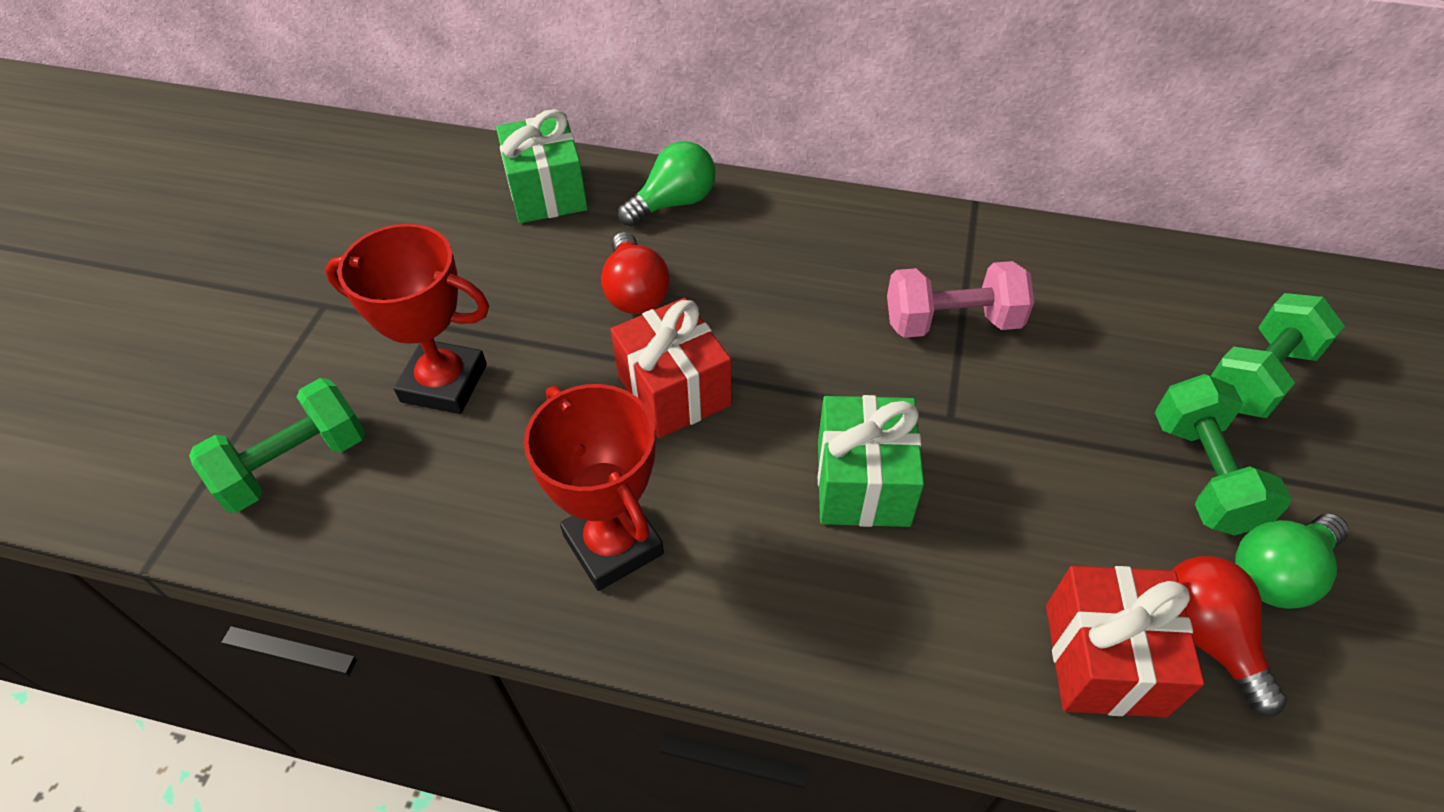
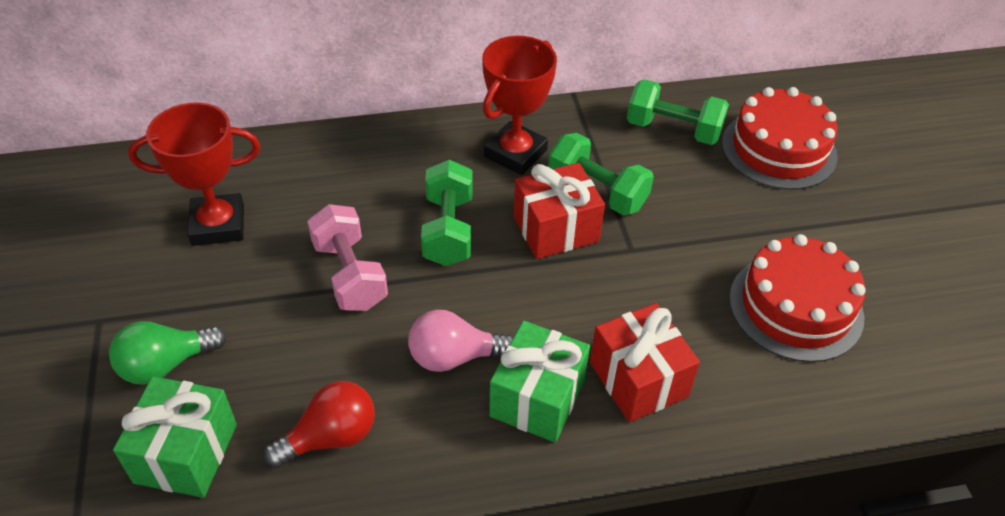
green light bulb: 2 -> 1
pink light bulb: 0 -> 1
red cake: 0 -> 2
red light bulb: 2 -> 1

